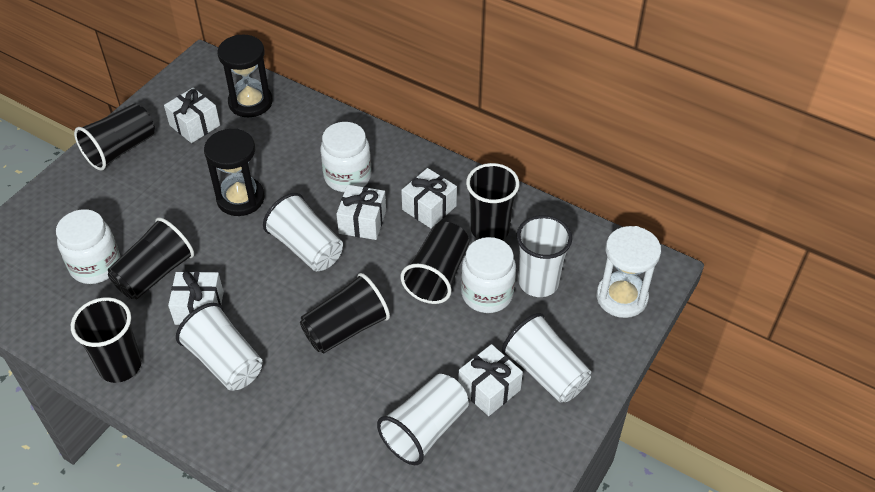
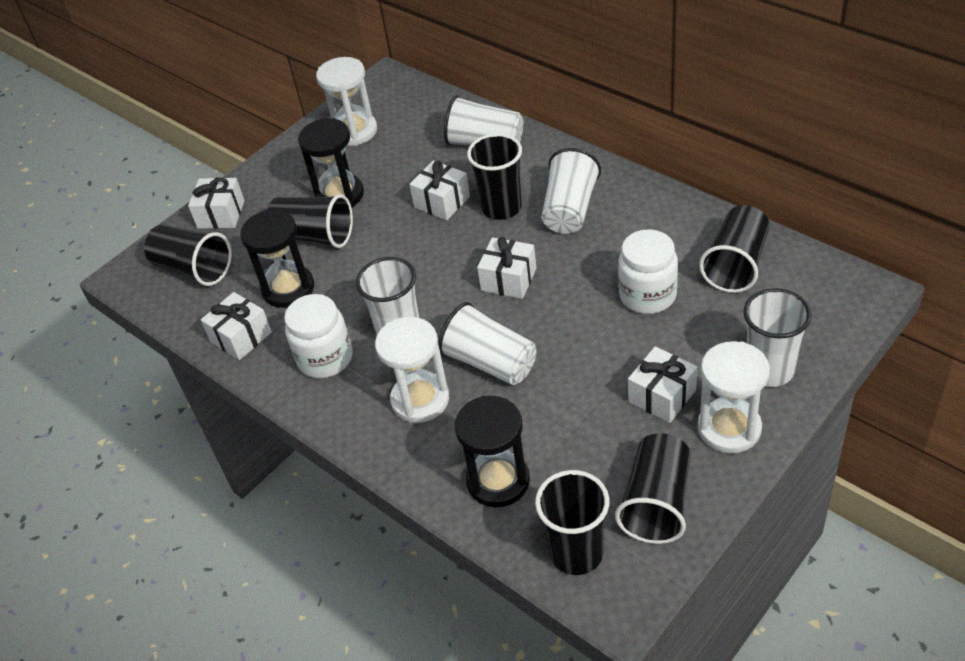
black hourglass: 2 -> 3
white hourglass: 1 -> 3
white jar: 3 -> 2

